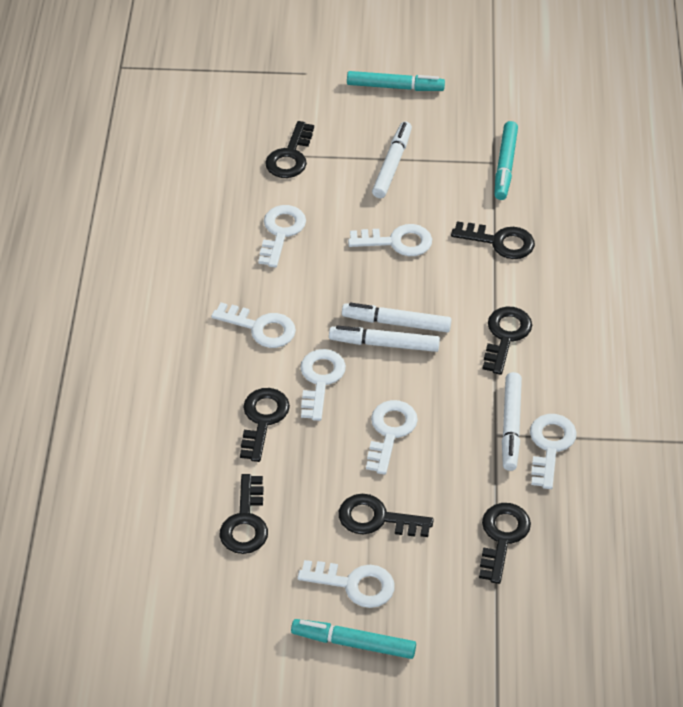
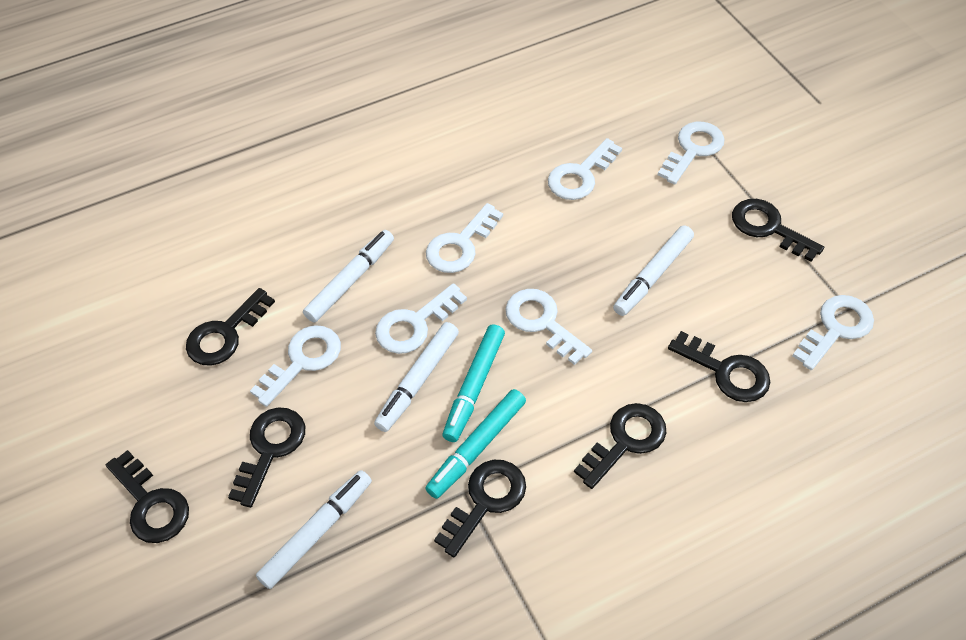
turquoise marker: 3 -> 2

